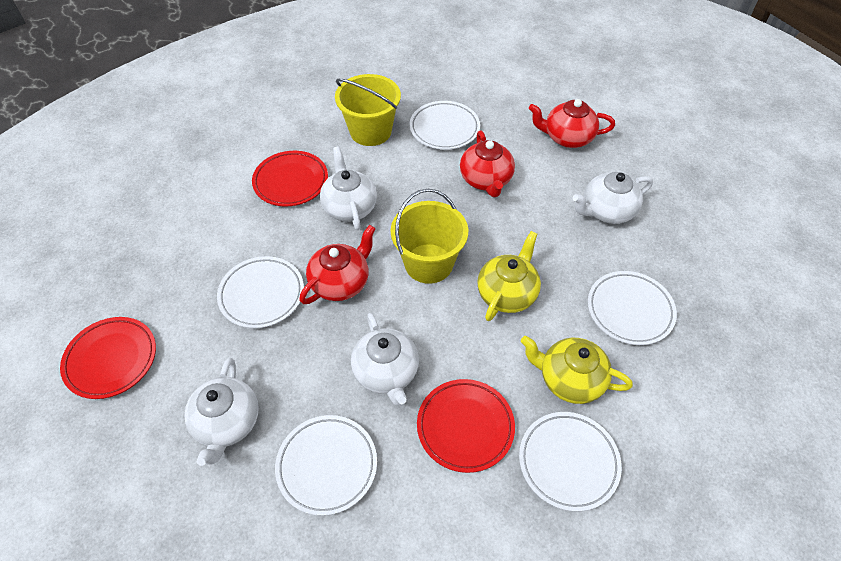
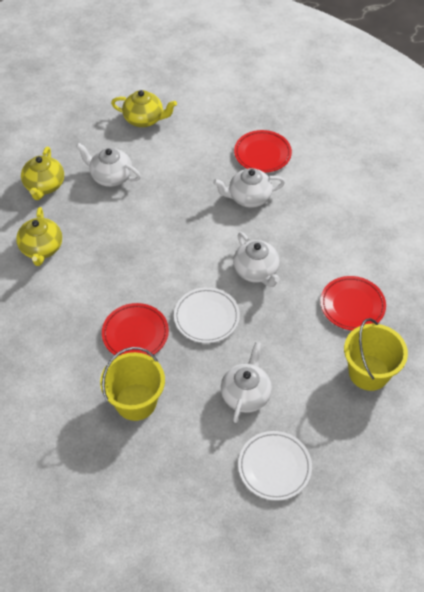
red teapot: 3 -> 0
white plate: 5 -> 2
yellow teapot: 2 -> 3

